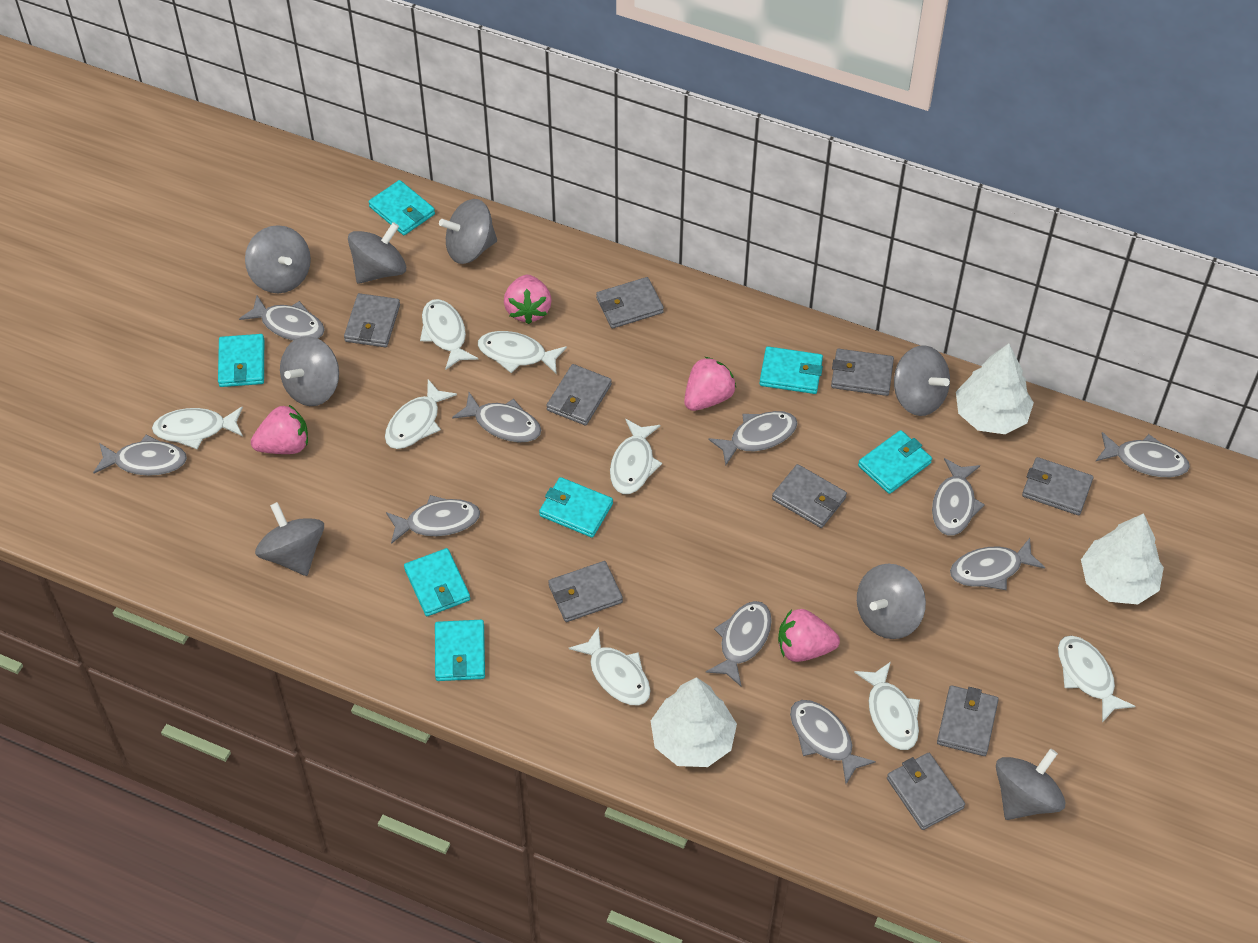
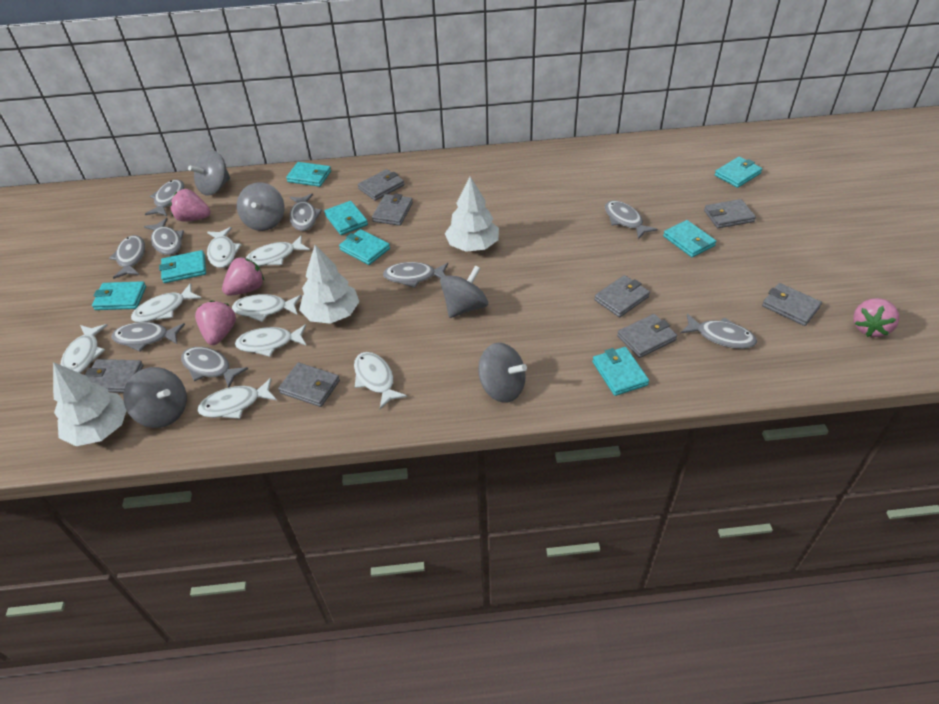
grey fish: 10 -> 9
grey spinning top: 8 -> 5
grey wallet: 9 -> 8
turquoise wallet: 7 -> 8

